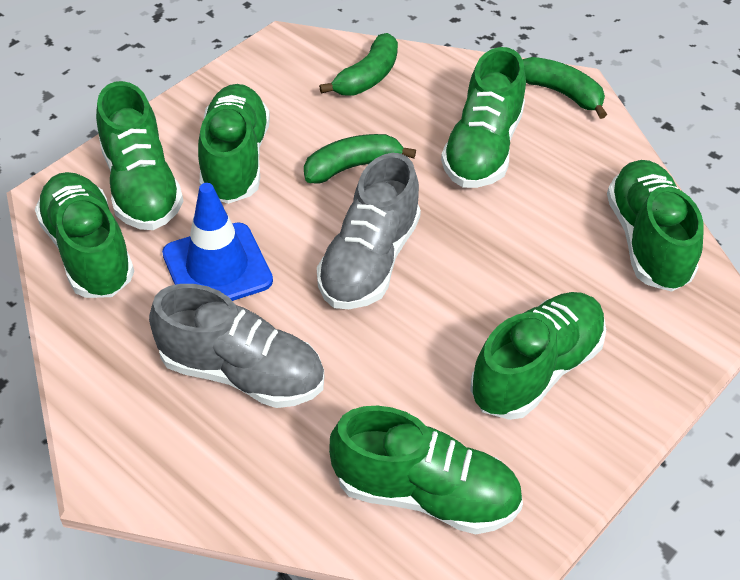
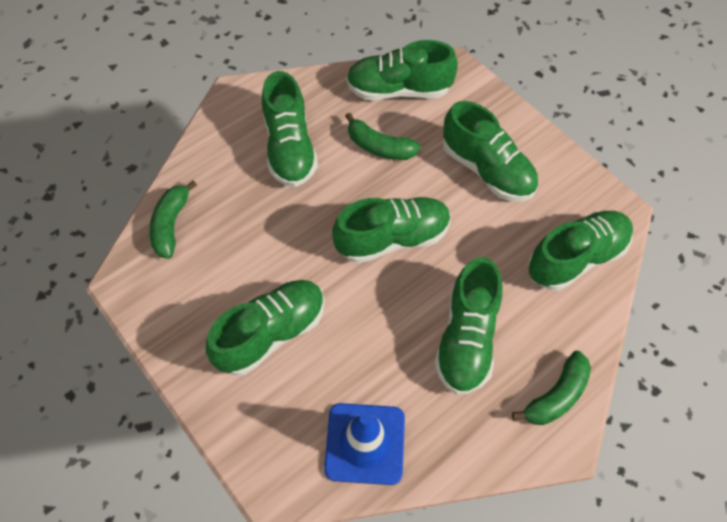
grey shoe: 2 -> 0

